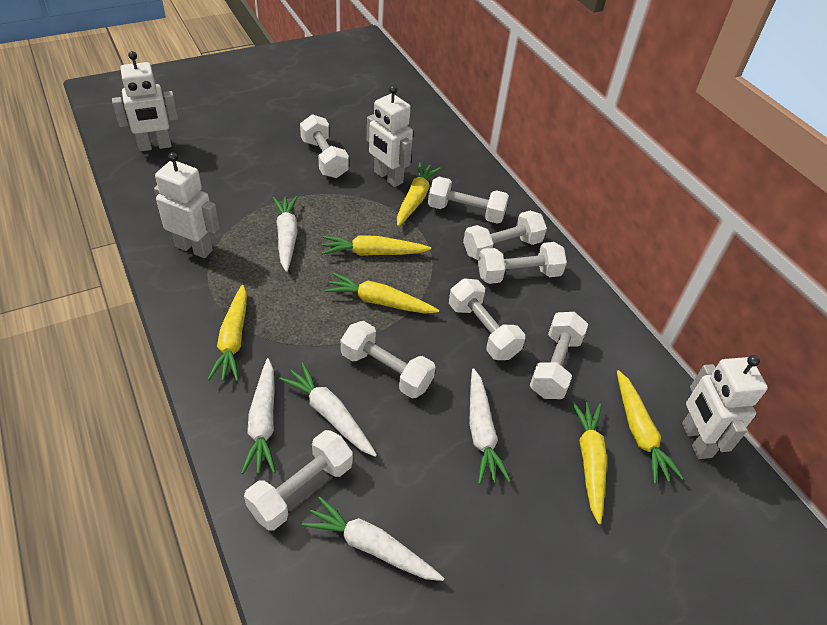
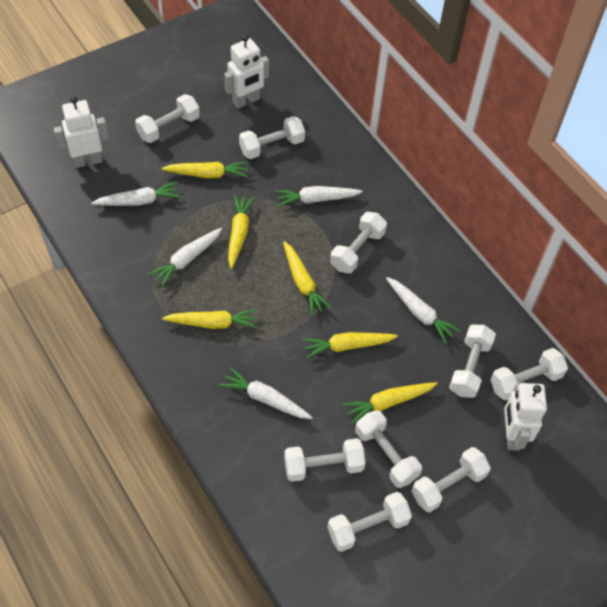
white dumbbell: 8 -> 9
white robot: 4 -> 3

